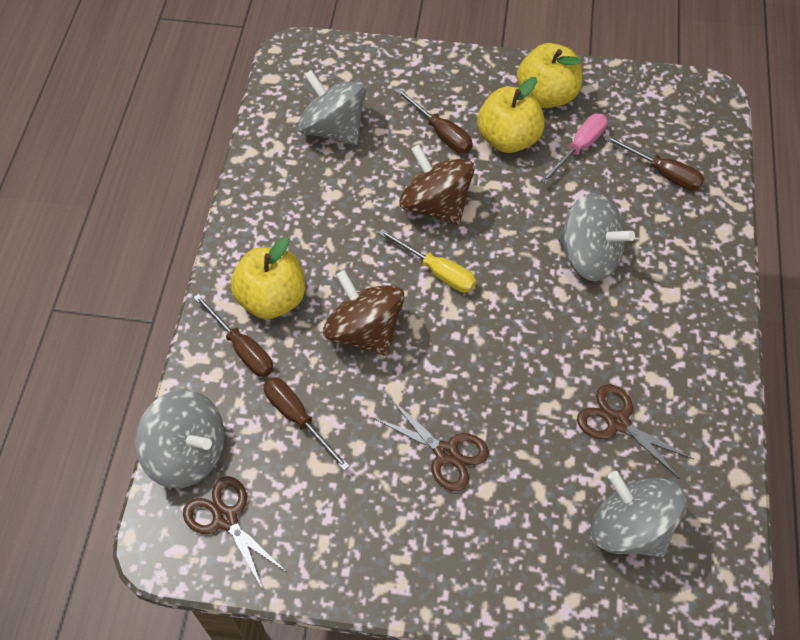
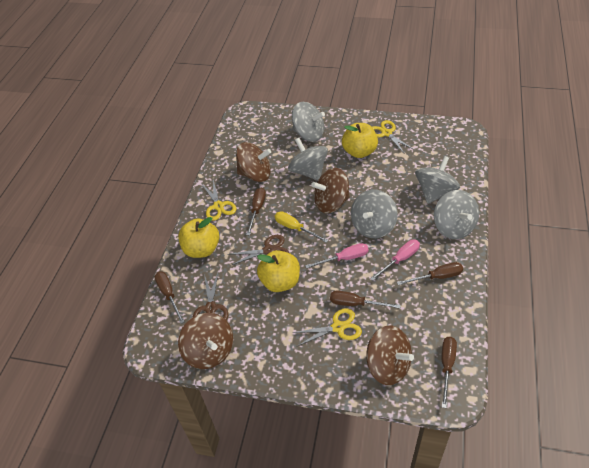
brown scissors: 3 -> 2
brown screwdriver: 4 -> 5
brown spinning top: 2 -> 4
grey spinning top: 4 -> 5
pink screwdriver: 1 -> 2
yellow scissors: 0 -> 3

